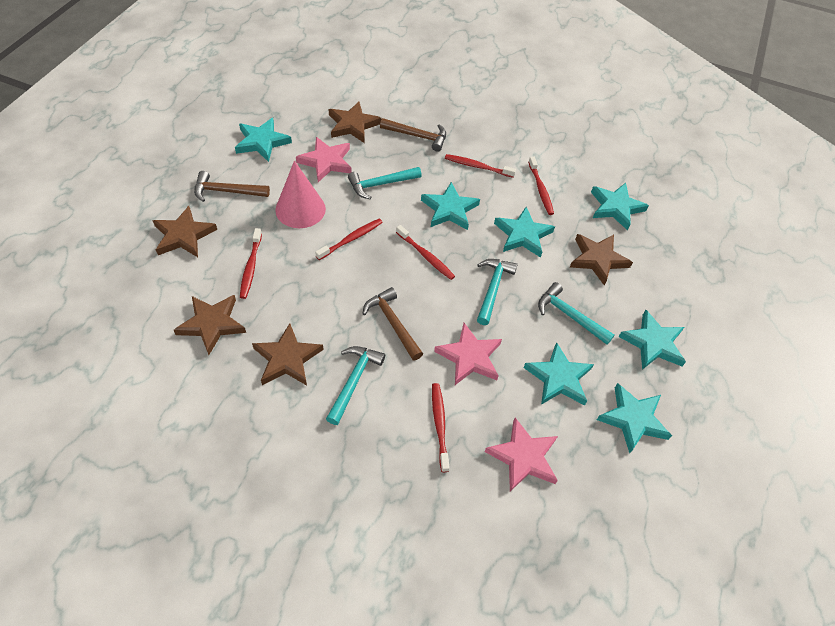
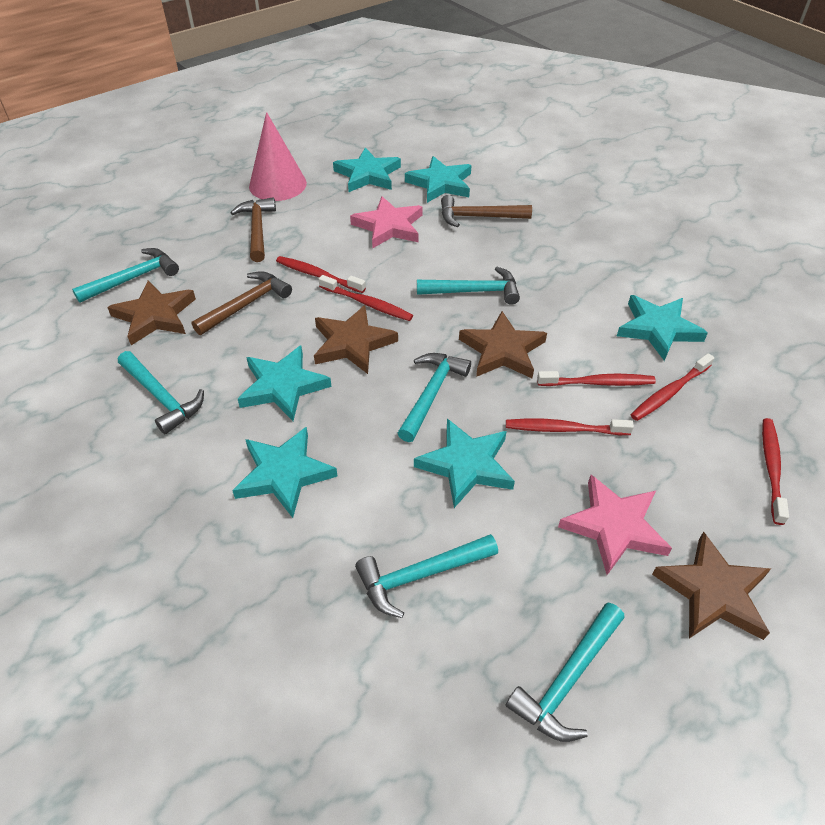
brown star: 5 -> 4
pink star: 3 -> 2
turquoise hammer: 4 -> 6
turquoise star: 7 -> 6

